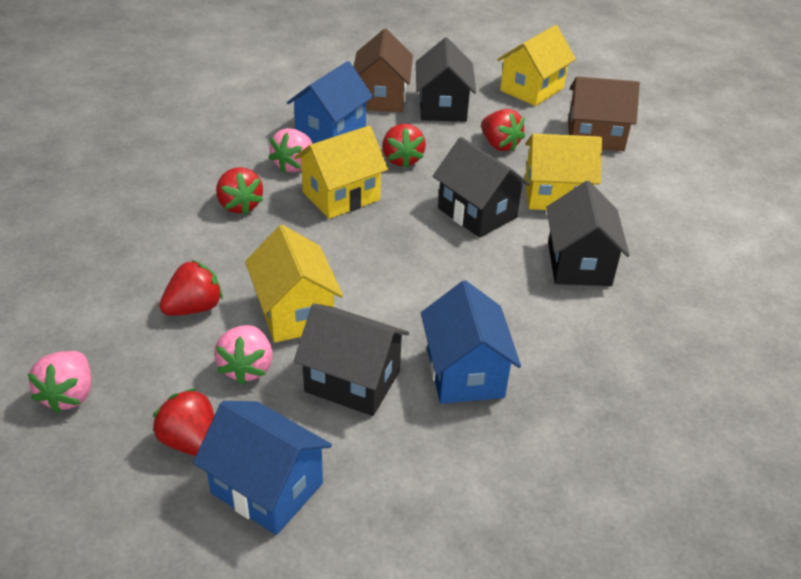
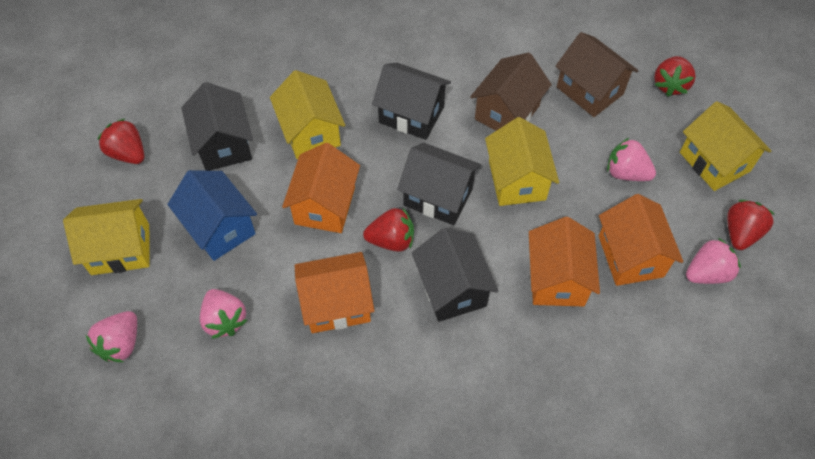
blue house: 3 -> 1
orange house: 0 -> 4
pink strawberry: 3 -> 4
red strawberry: 5 -> 4

